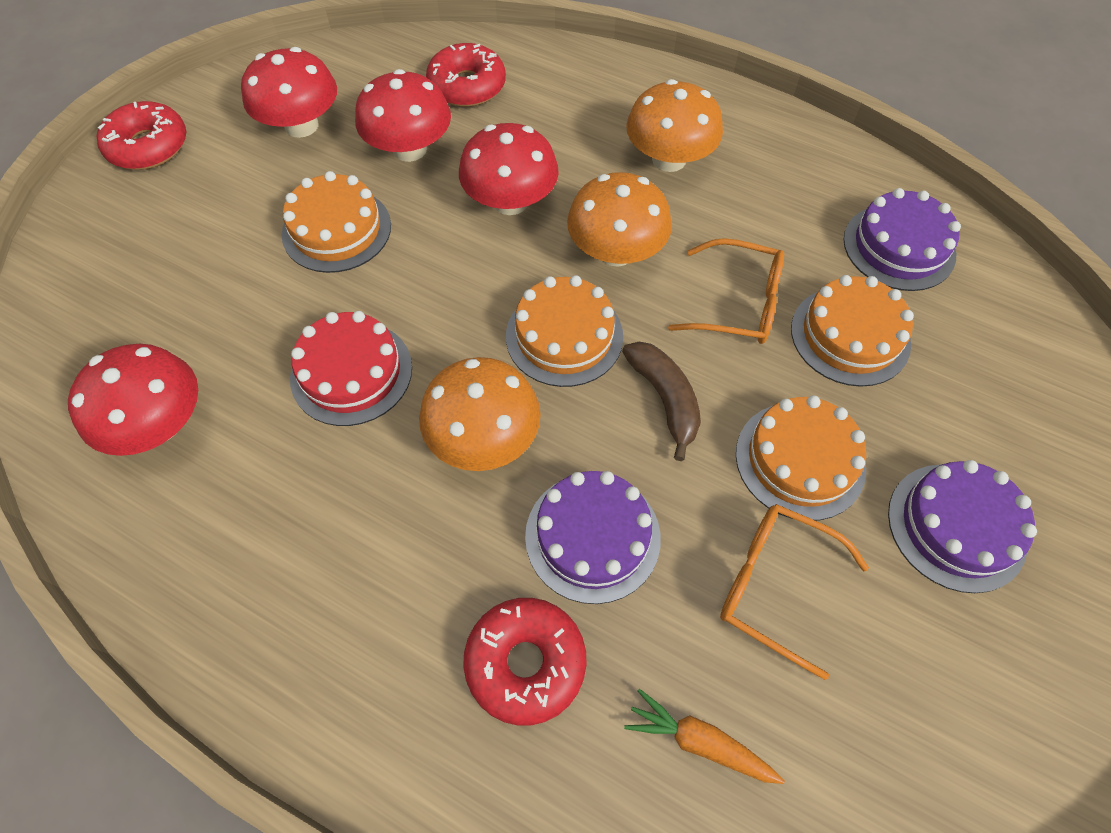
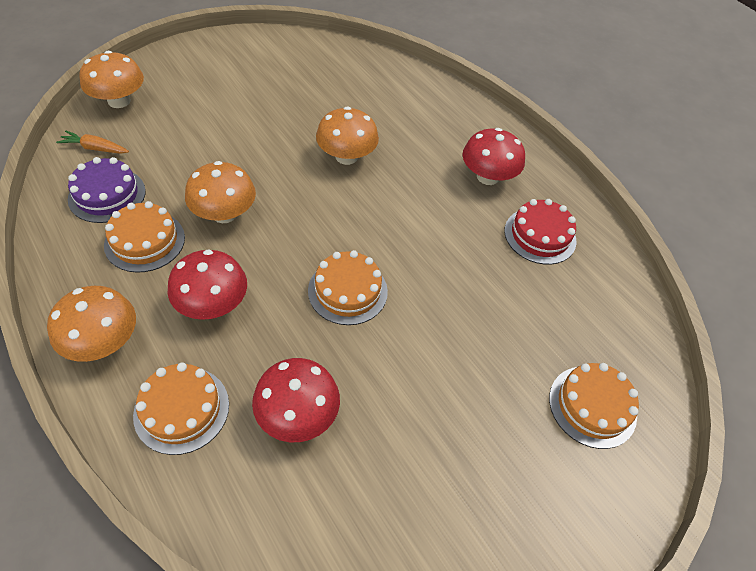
brown banana: 1 -> 0
orange glasses: 2 -> 0
orange mushroom: 3 -> 4
purple cake: 3 -> 1
red donut: 3 -> 0
red mushroom: 4 -> 3

